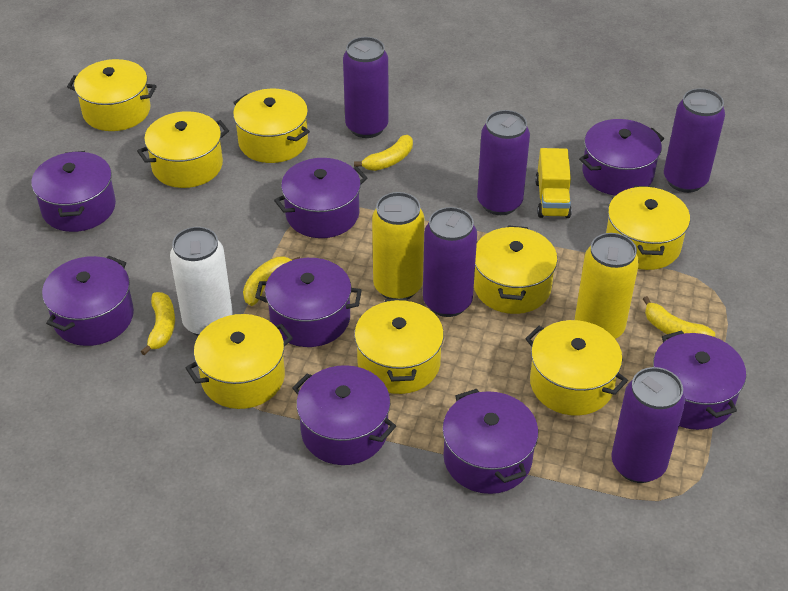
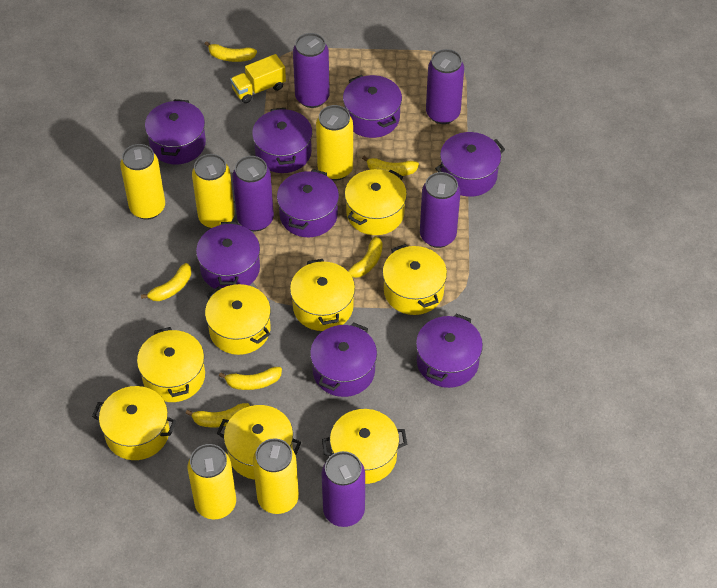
white can: 1 -> 0
yellow banana: 4 -> 6
yellow can: 2 -> 5

